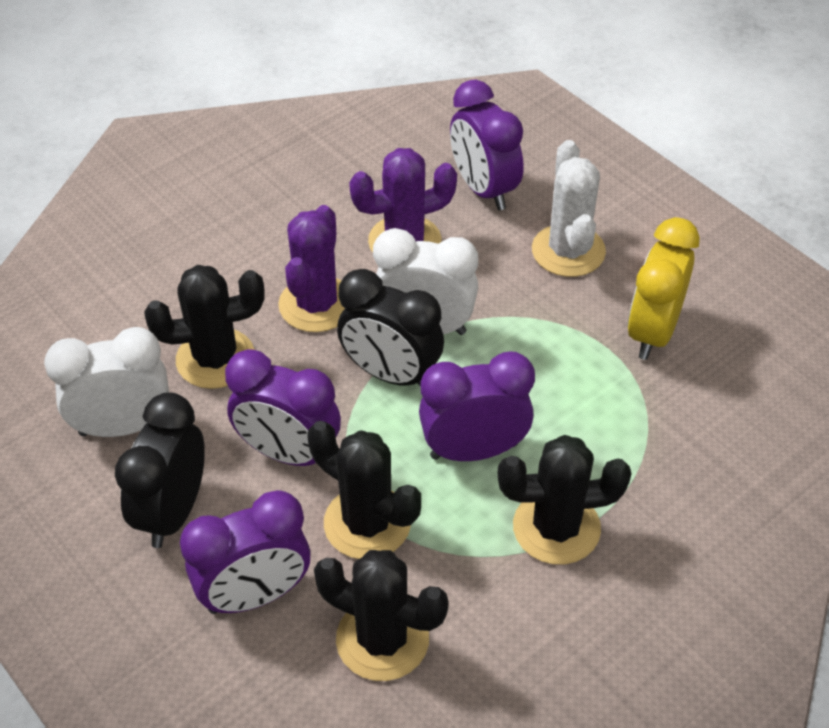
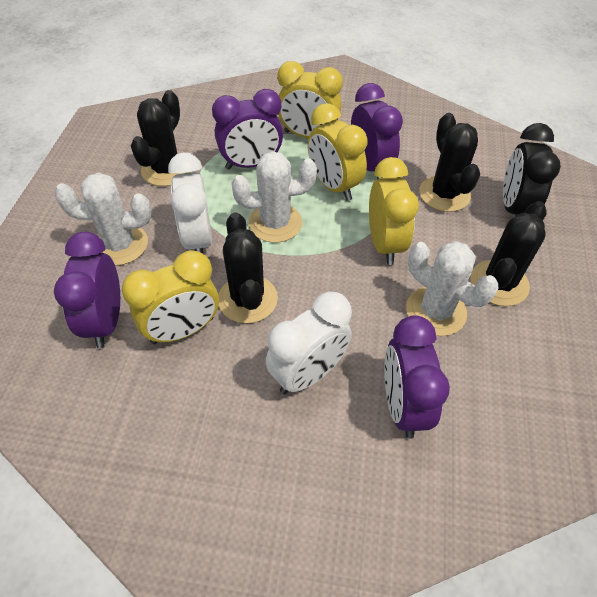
black clock: 2 -> 1
purple cactus: 2 -> 0
white cactus: 1 -> 3
yellow clock: 1 -> 4

